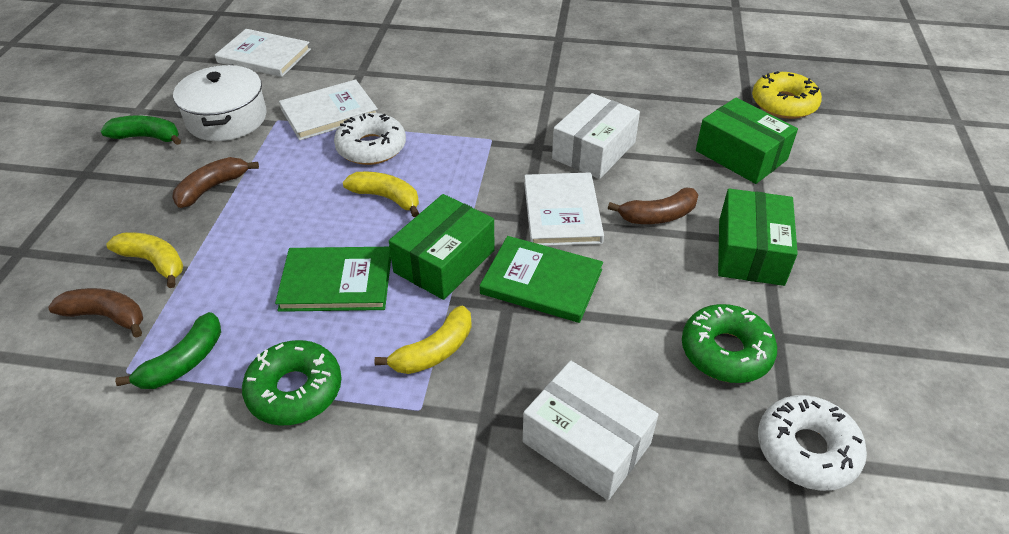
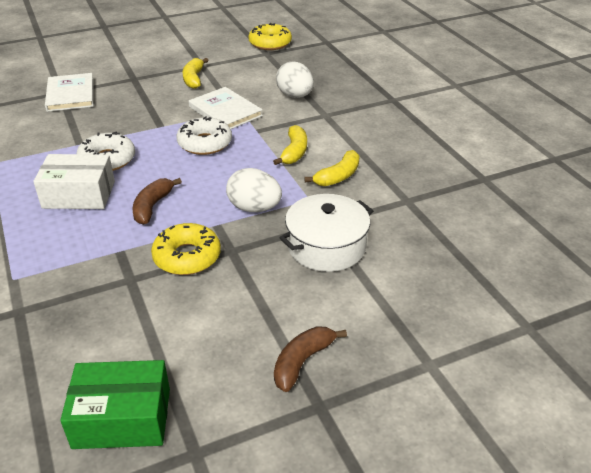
brown banana: 3 -> 2
green banana: 2 -> 0
green book: 2 -> 0
green box: 3 -> 1
green donut: 2 -> 0
white book: 3 -> 2
white box: 2 -> 1
white egg: 0 -> 2
yellow donut: 1 -> 2

